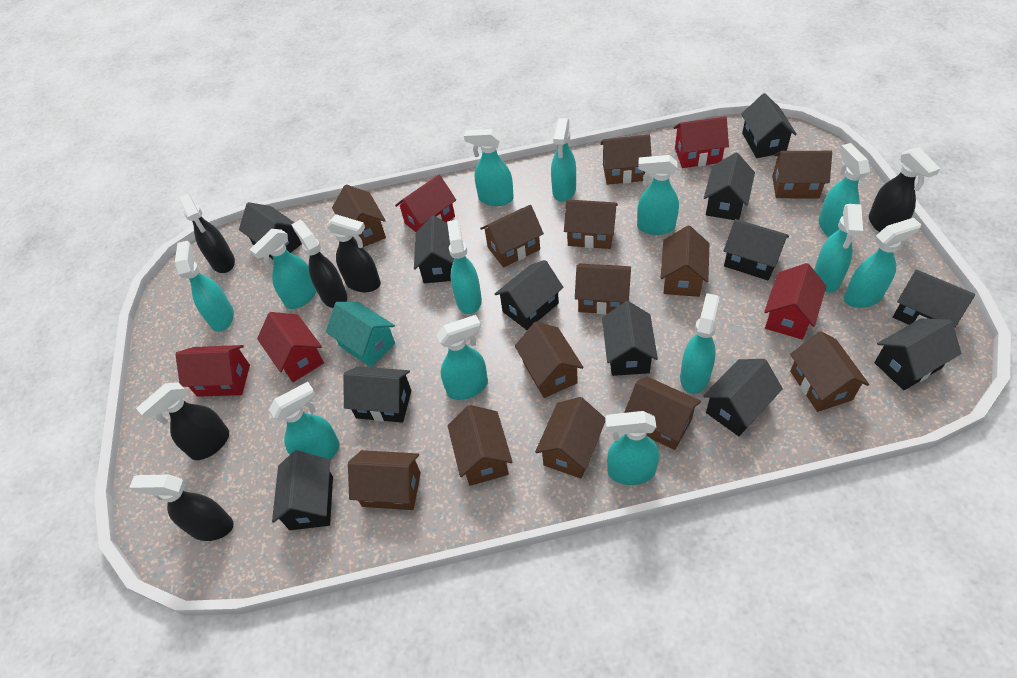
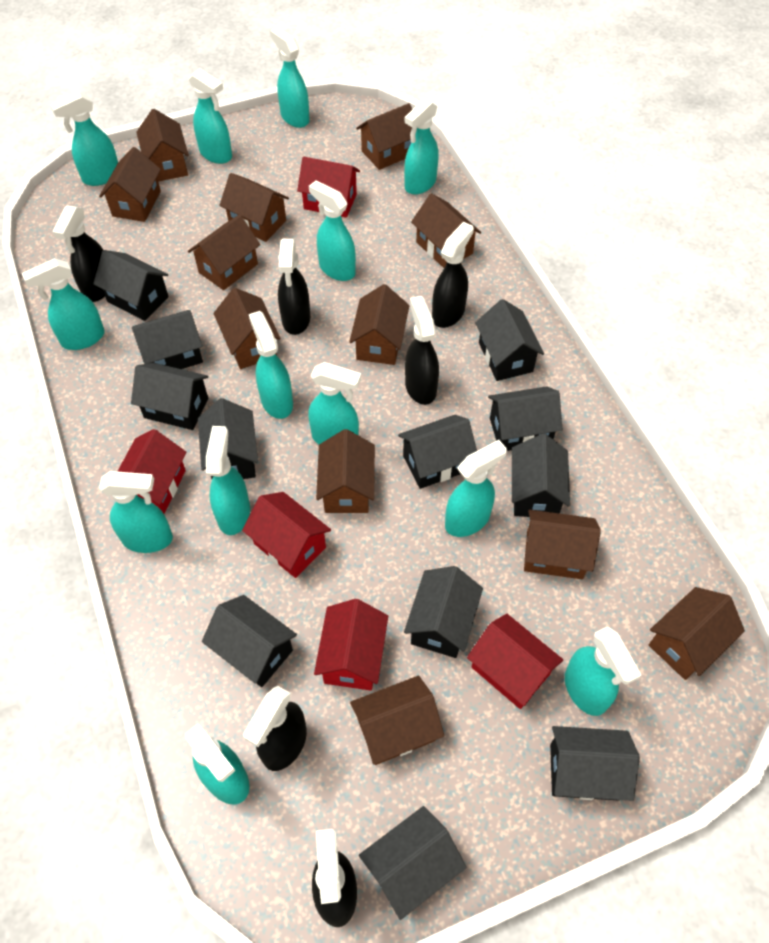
brown house: 13 -> 12
turquoise house: 1 -> 0

